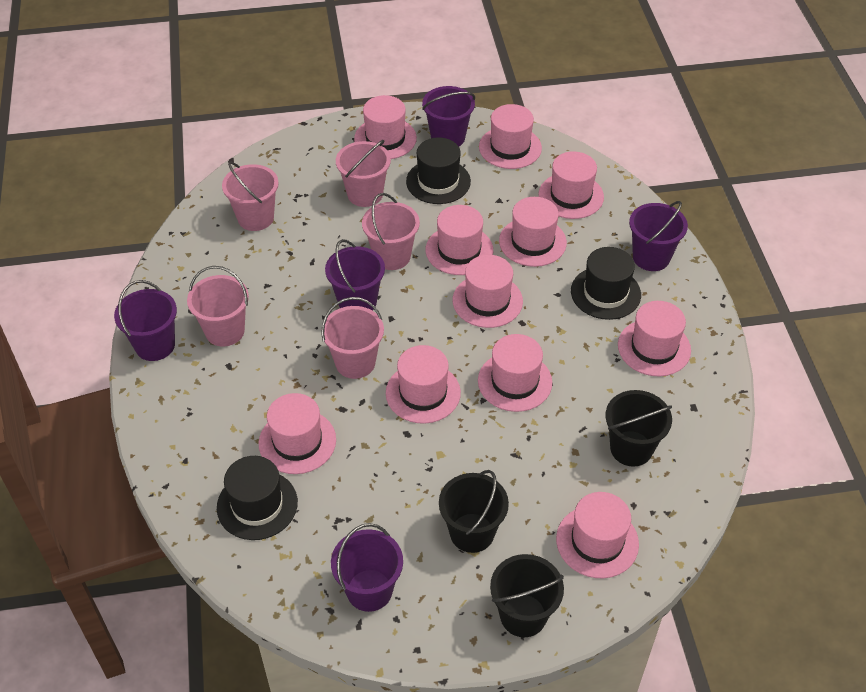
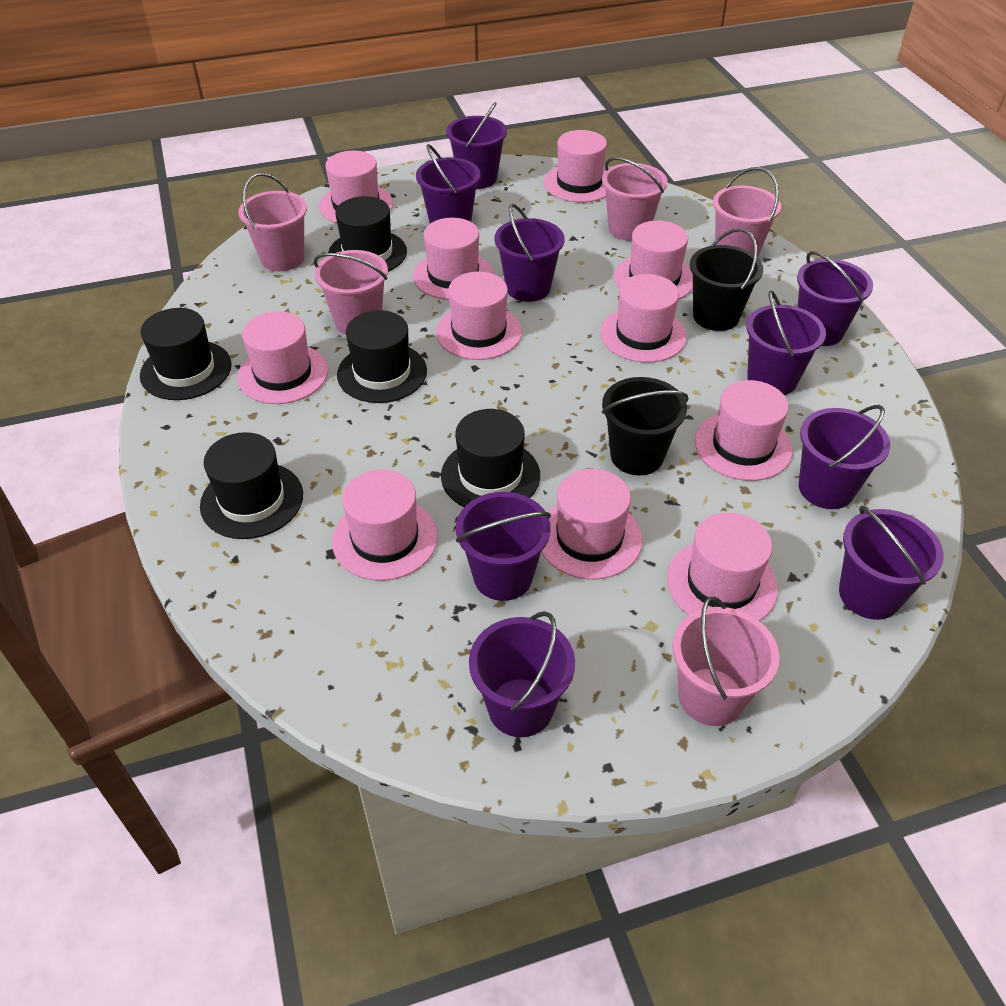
black bucket: 3 -> 2
black hat: 3 -> 5
purple bucket: 5 -> 9

